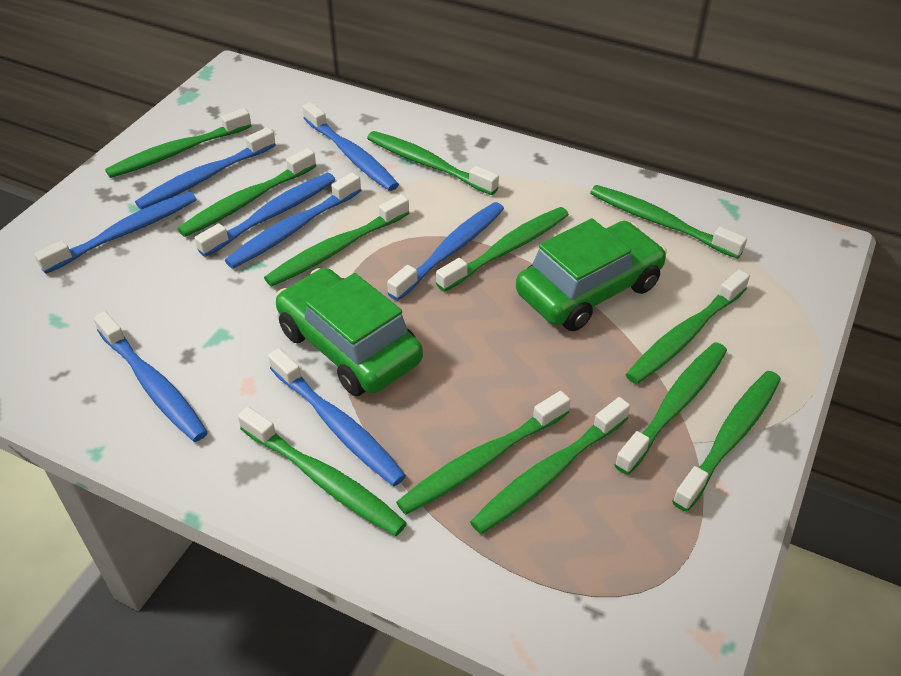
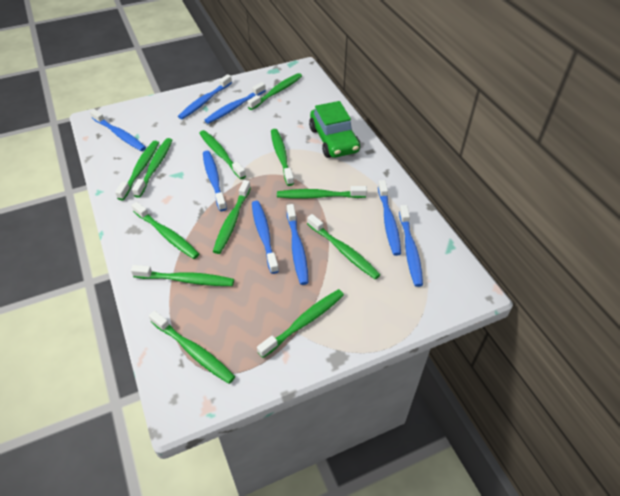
green car: 2 -> 1

